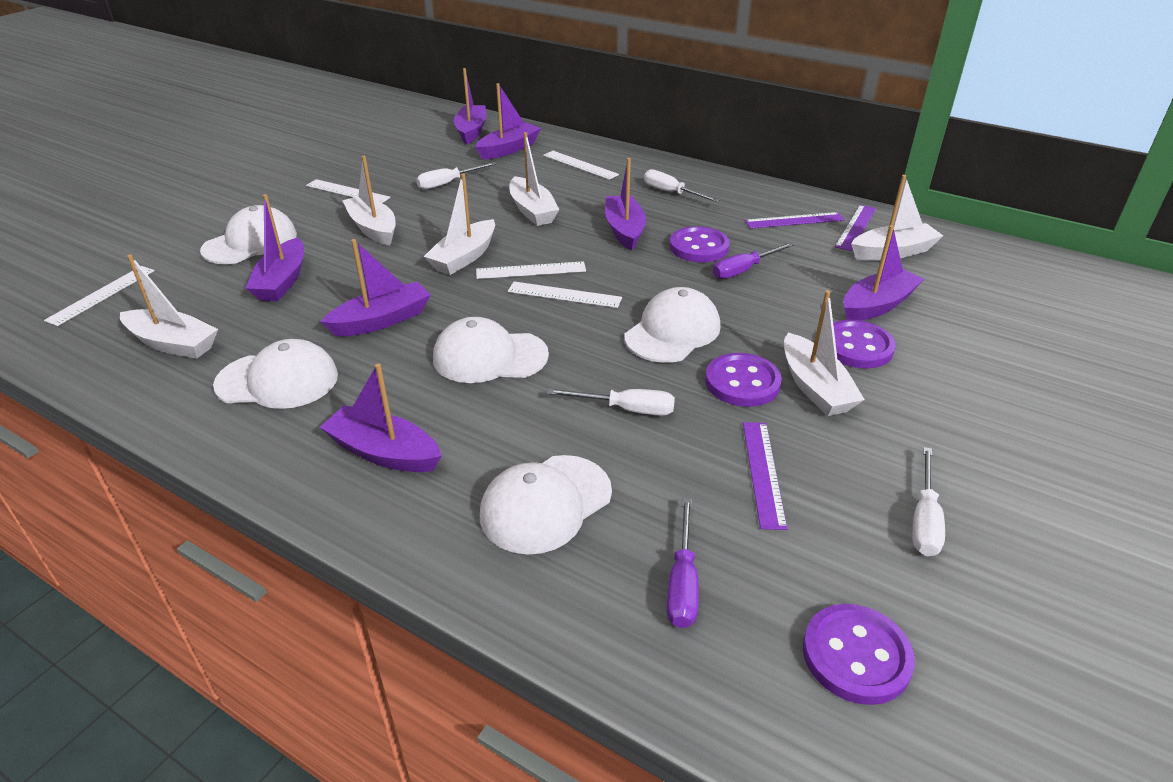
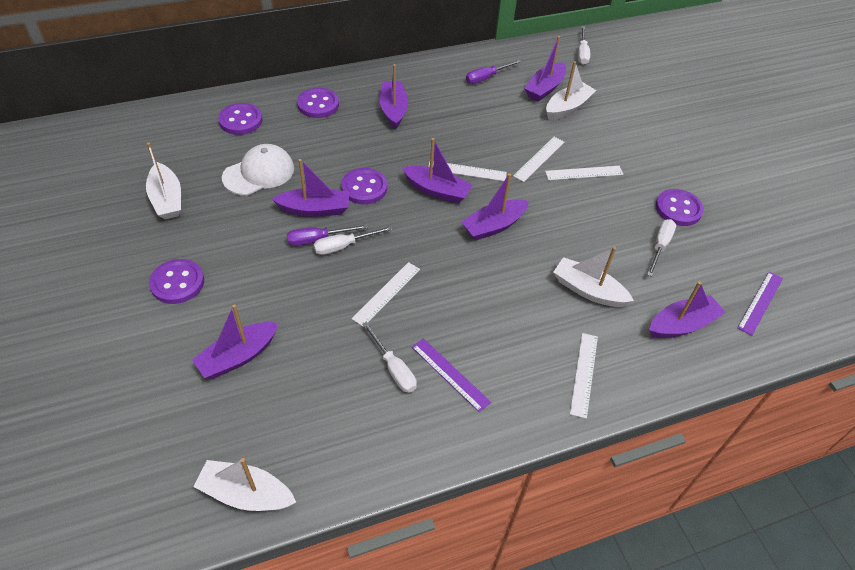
purple button: 4 -> 5
purple ruler: 3 -> 2
white boat: 6 -> 4
white cap: 5 -> 1

